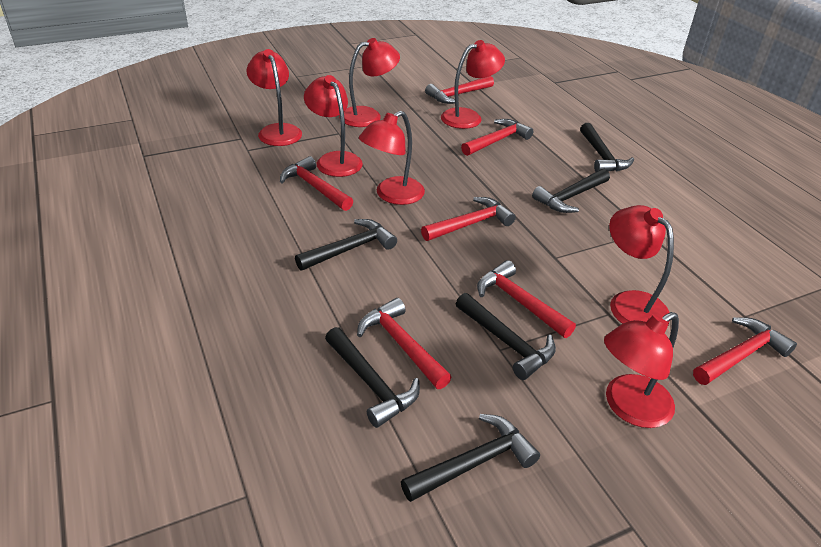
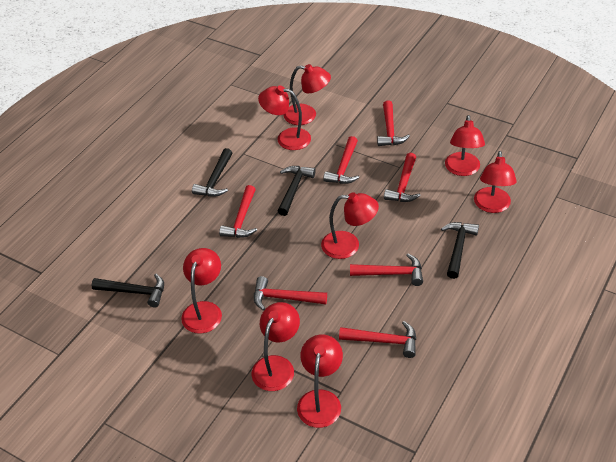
black hammer: 6 -> 4
red lamp: 7 -> 8

